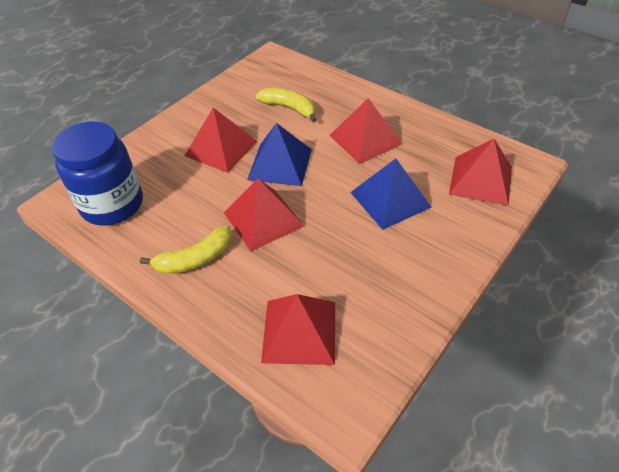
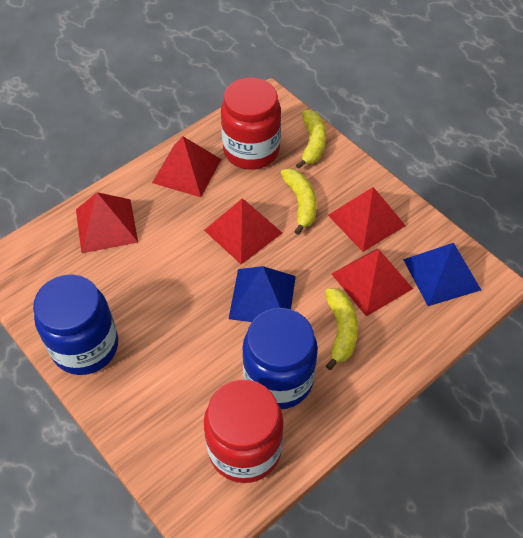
blue jar: 1 -> 2
red jar: 0 -> 2
yellow banana: 2 -> 3

